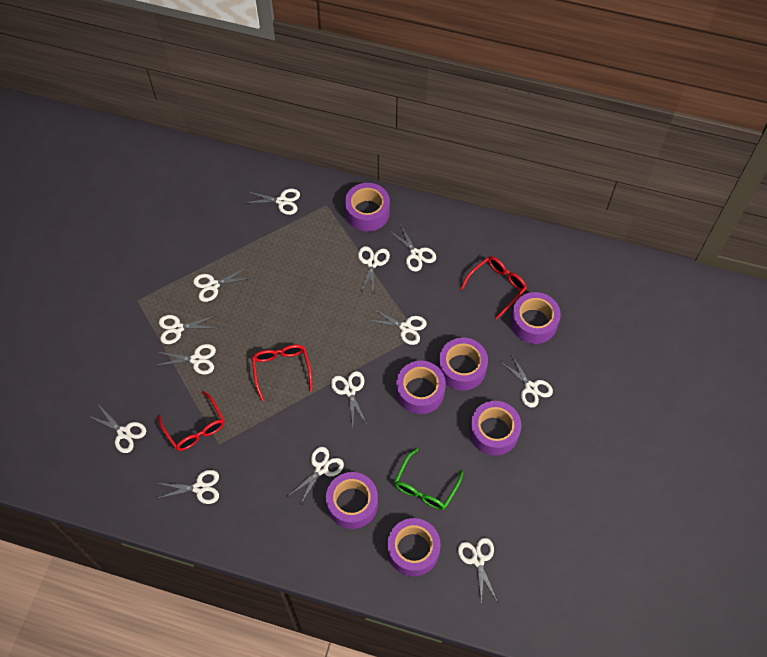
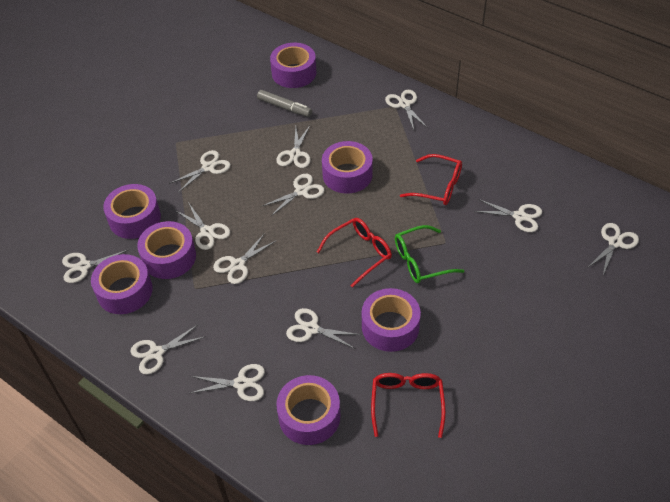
grey marker: 0 -> 1
white scissors: 13 -> 12

